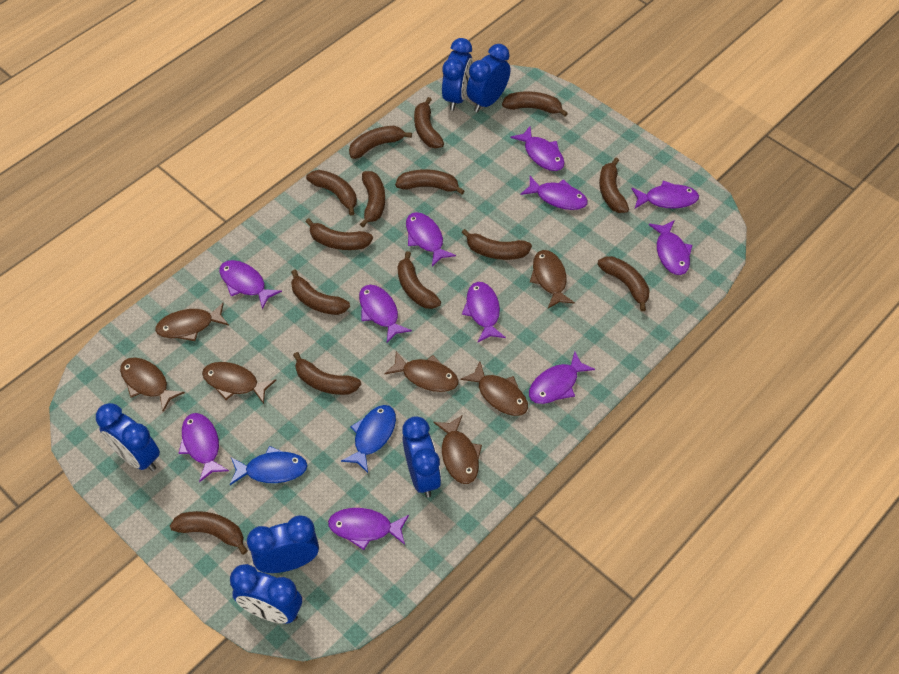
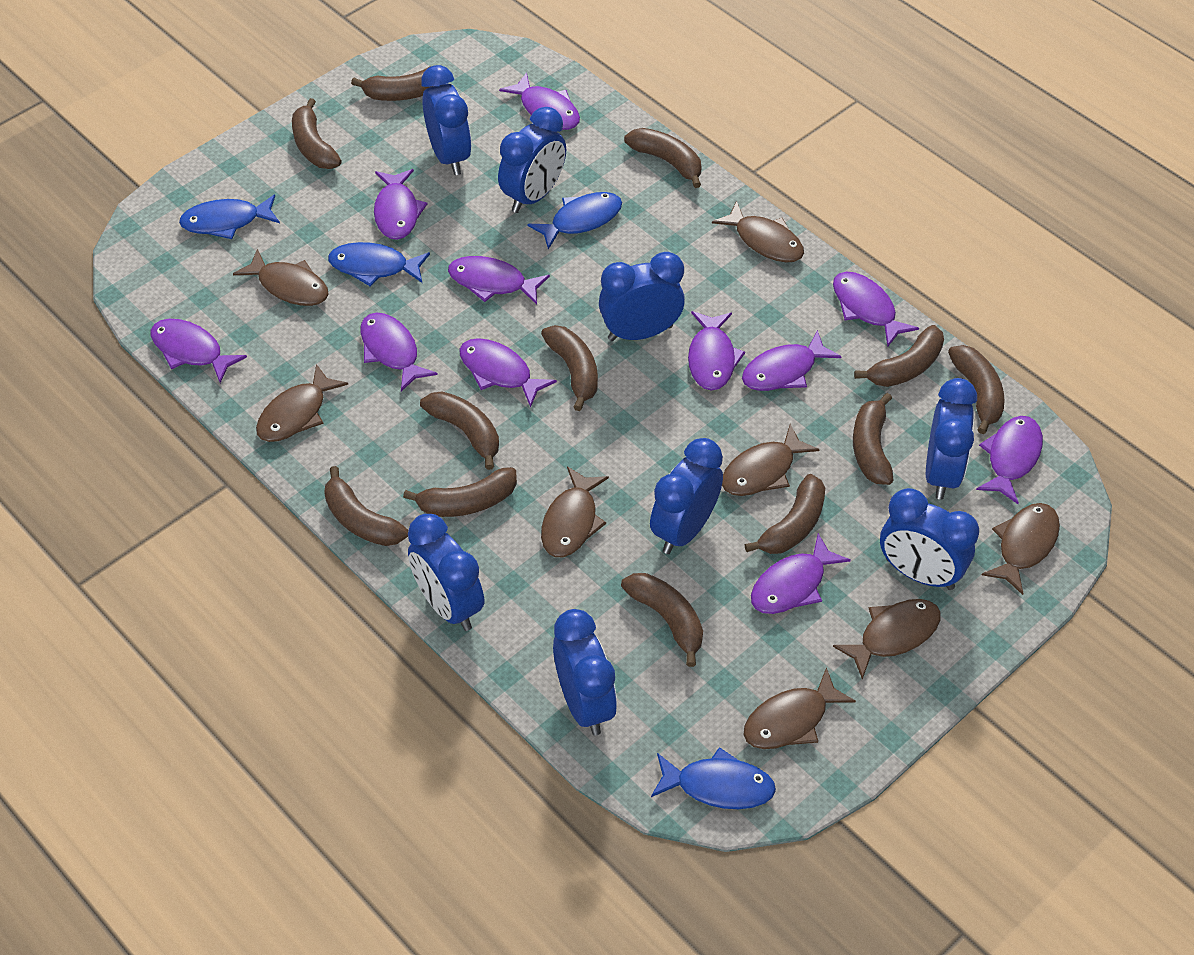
blue clock: 6 -> 8
blue fish: 2 -> 4
brown banana: 14 -> 12
brown fish: 7 -> 8

